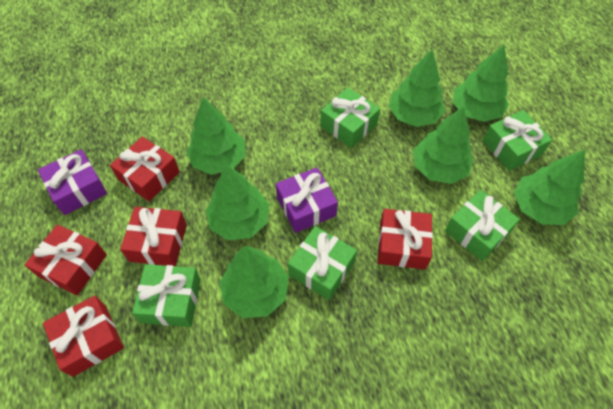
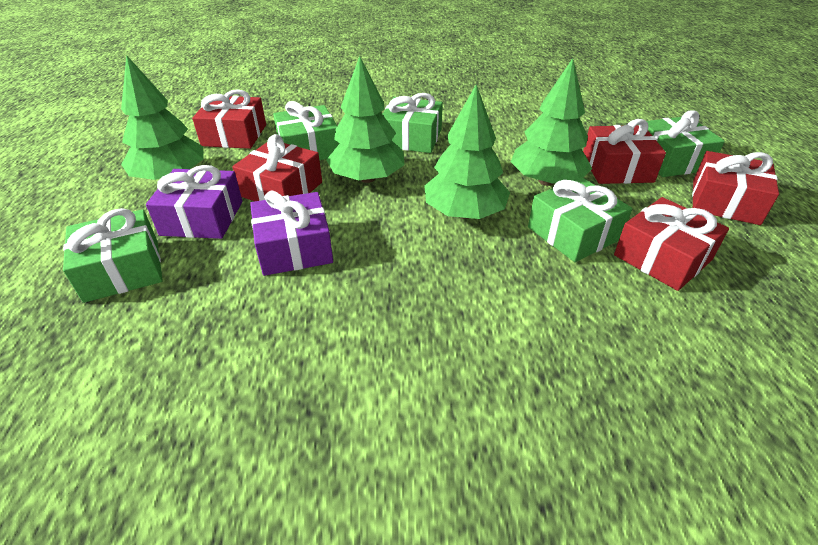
green tree: 7 -> 4

